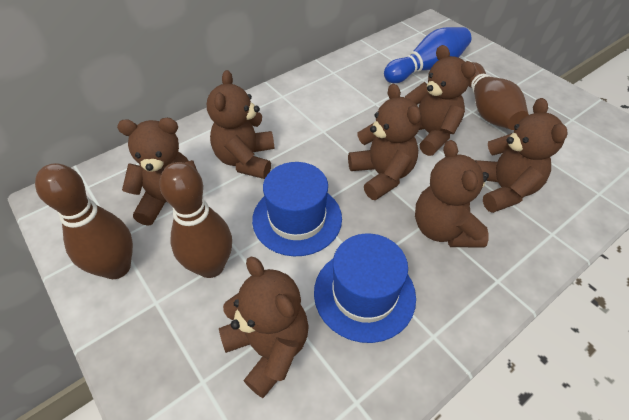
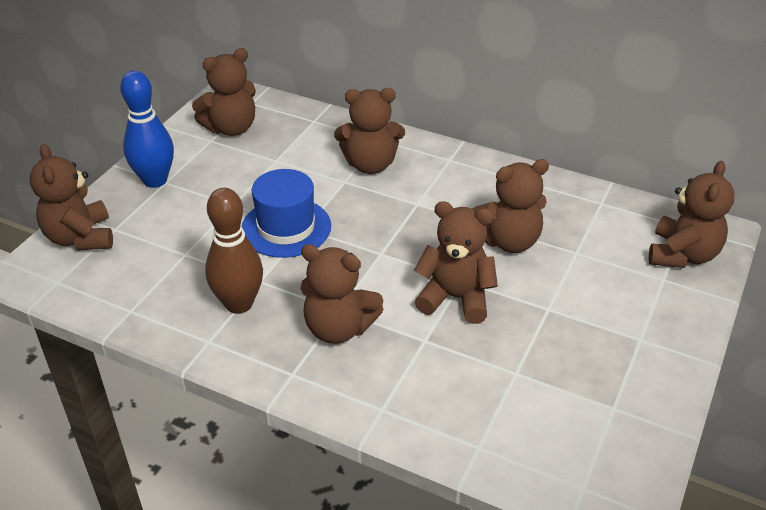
blue hat: 2 -> 1
brown bowling pin: 3 -> 1

